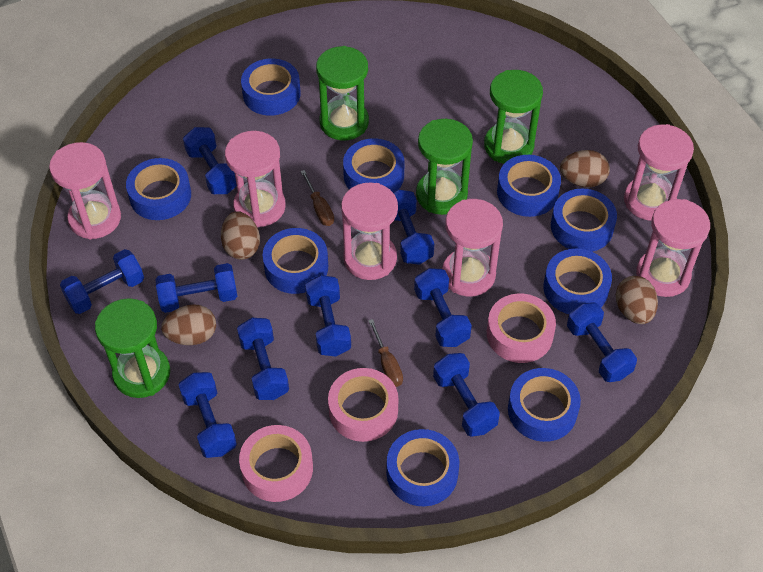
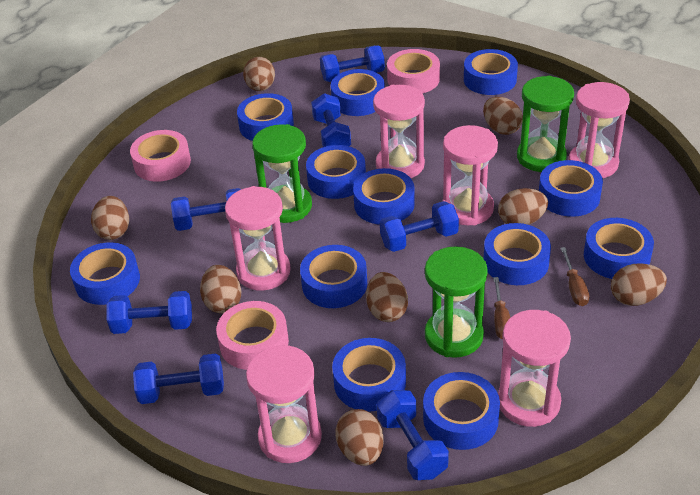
blue dumbbell: 10 -> 7
blue tape: 9 -> 12
brown egg: 4 -> 8
green hourglass: 4 -> 3

